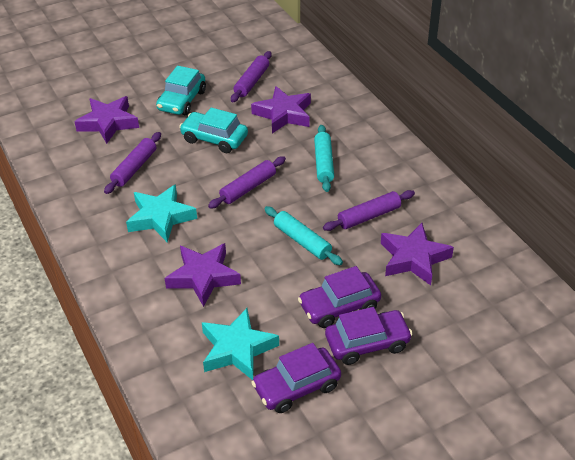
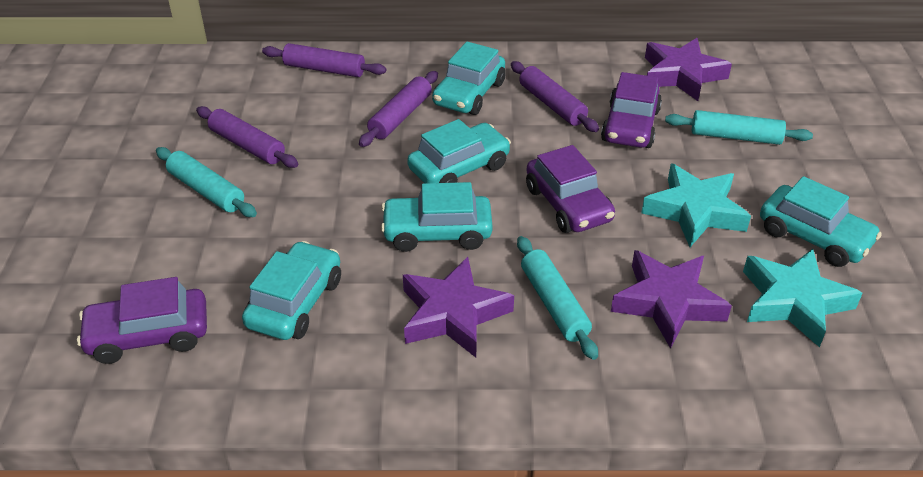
purple star: 4 -> 3
turquoise car: 2 -> 5
turquoise rolling pin: 2 -> 3

